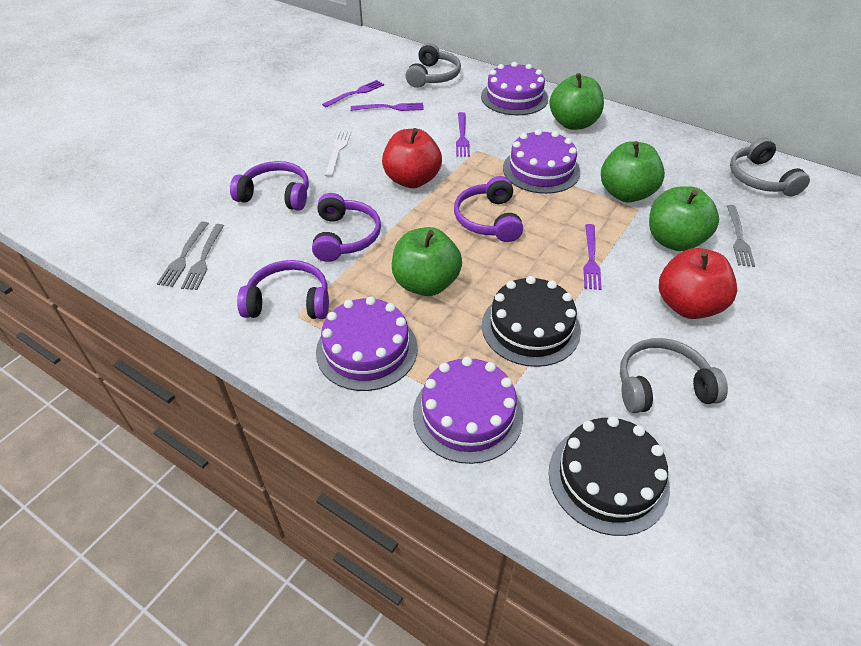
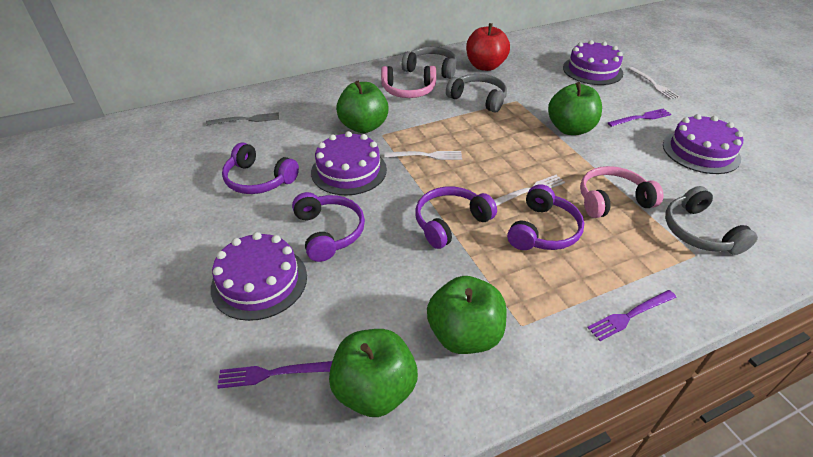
black cake: 2 -> 0
grey fork: 3 -> 1
pink headphones: 0 -> 2
purple fork: 4 -> 3
red apple: 2 -> 1
white fork: 1 -> 3

